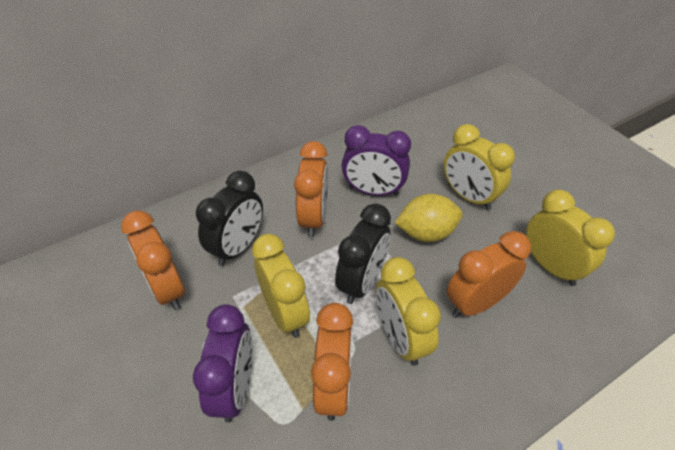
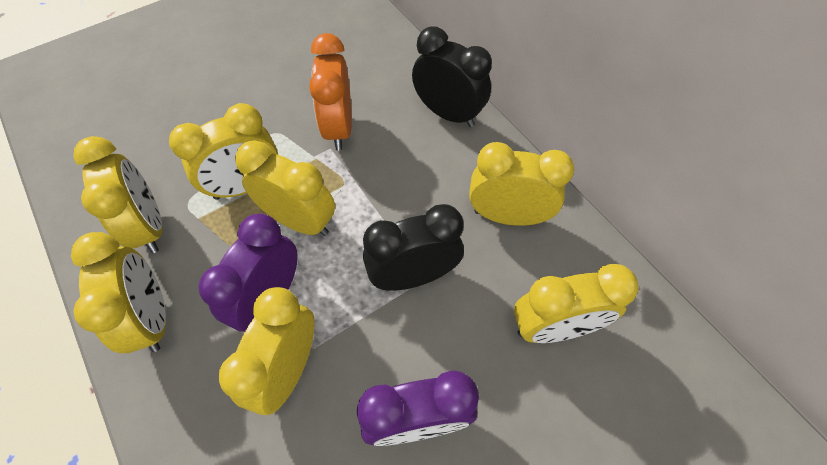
orange clock: 4 -> 1
yellow clock: 4 -> 7
yellow lemon: 1 -> 0

